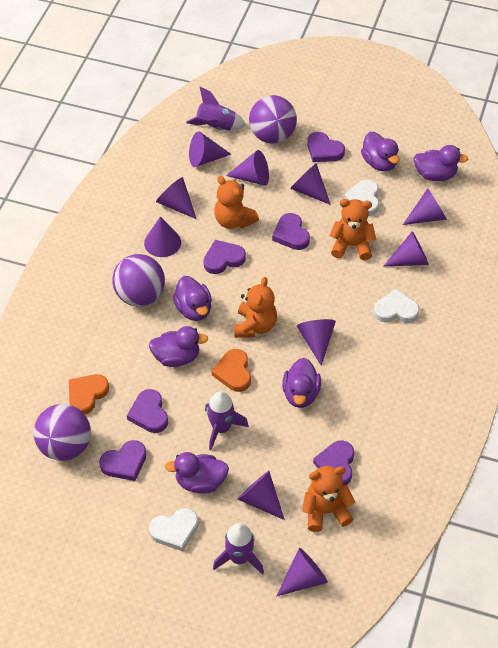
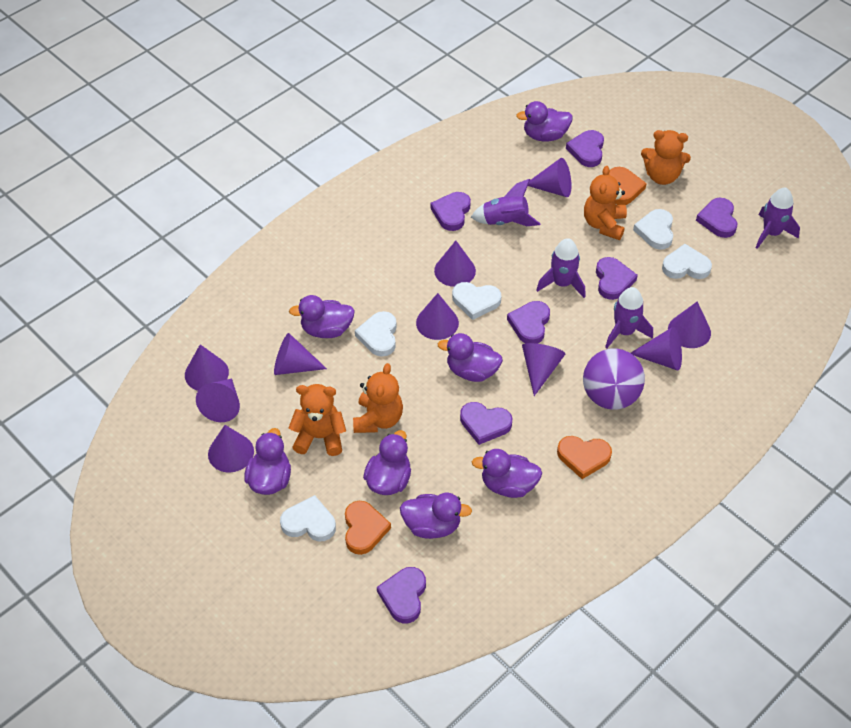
orange heart: 2 -> 3
purple ball: 3 -> 1
purple duck: 6 -> 7
purple heart: 6 -> 7
purple rocket: 3 -> 4
white heart: 3 -> 5

